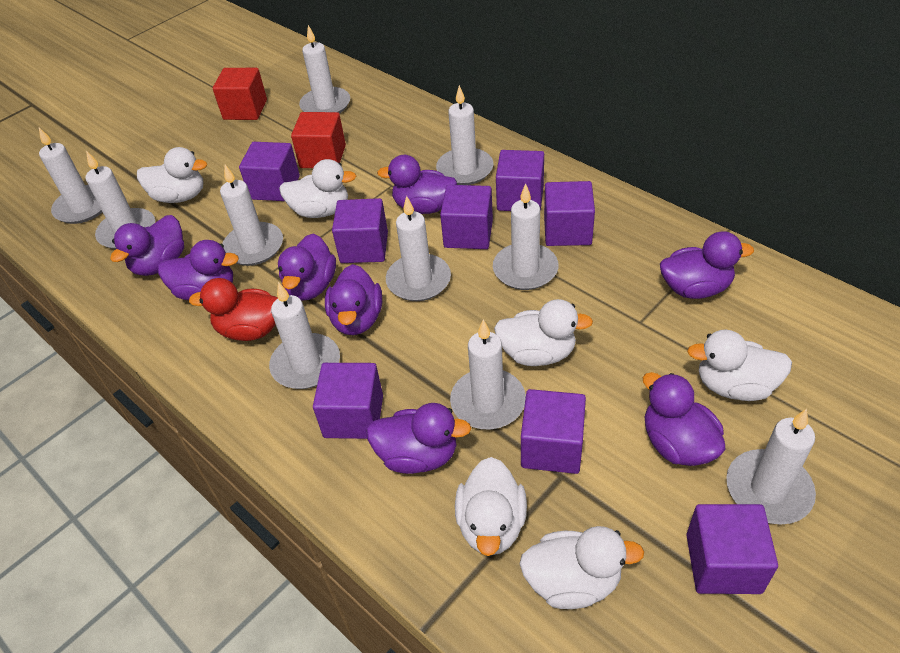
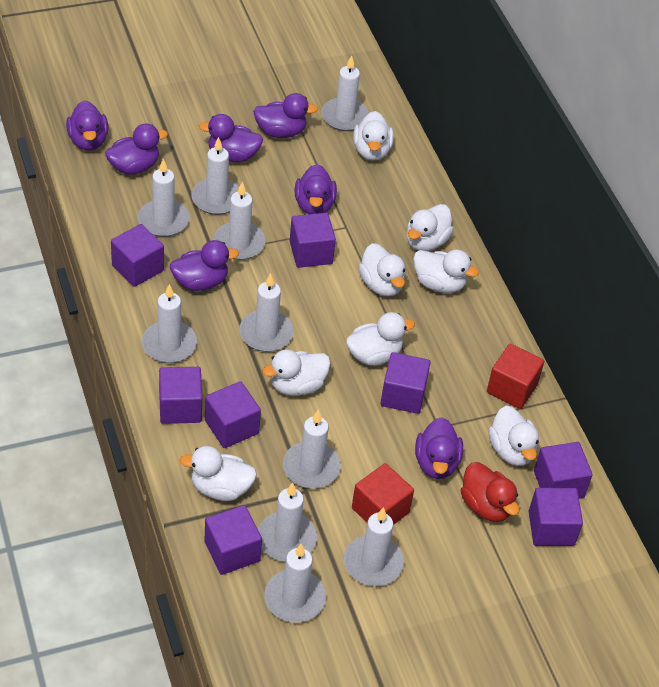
purple duck: 8 -> 7
white duck: 6 -> 8

